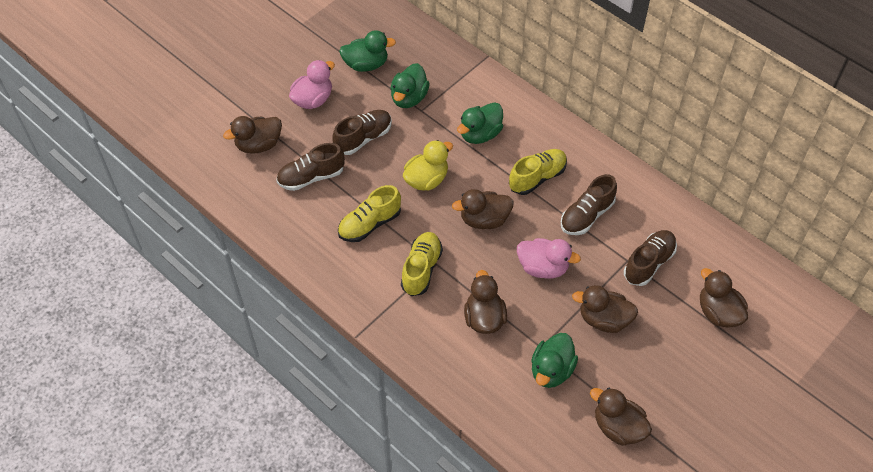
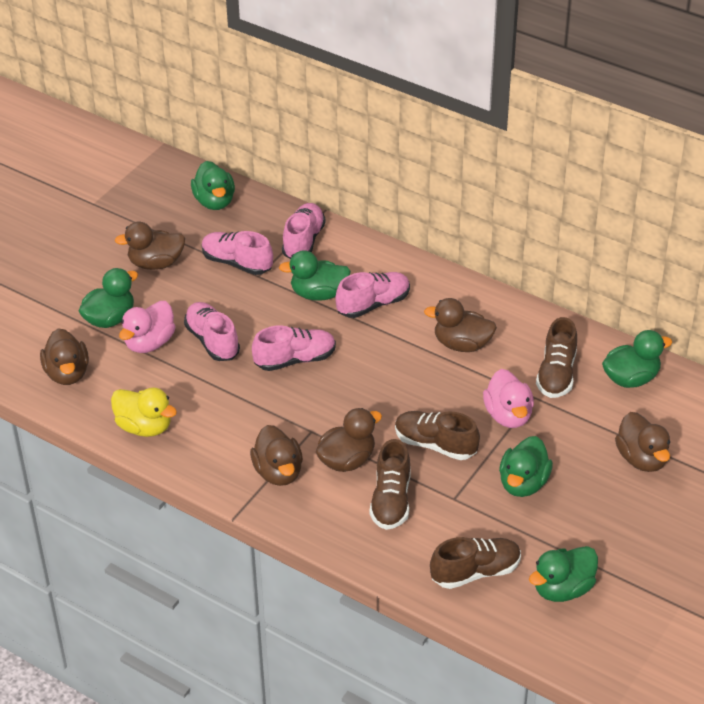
green duck: 4 -> 6
pink shoe: 0 -> 5
yellow shoe: 3 -> 0

